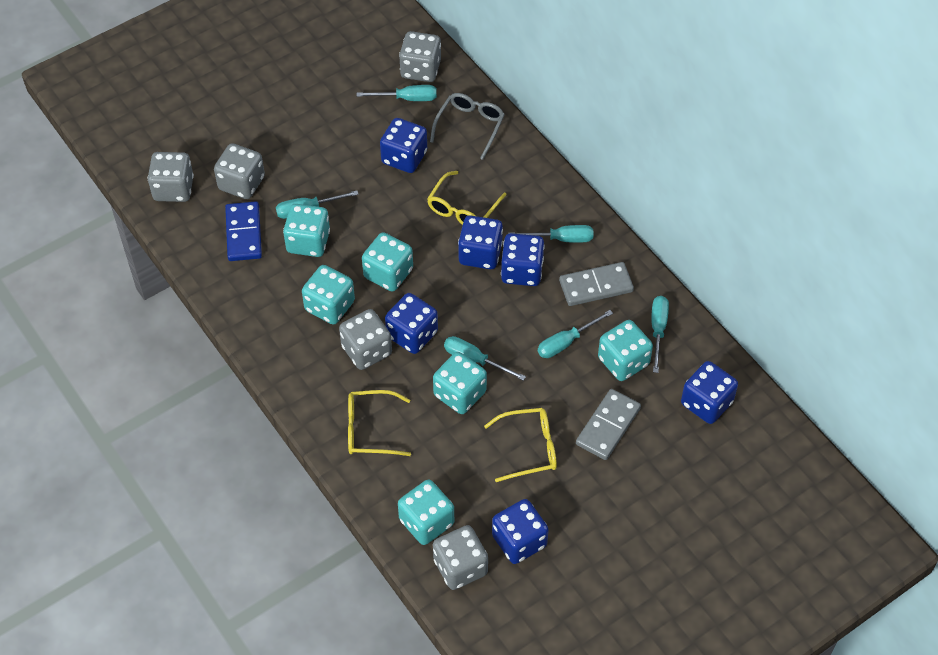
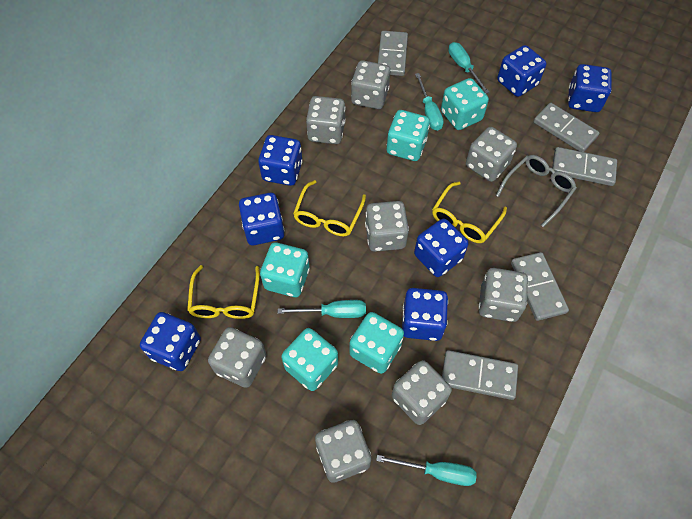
blue dice: 6 -> 7
blue domino: 1 -> 0
grey dice: 5 -> 8
grey domino: 2 -> 5
turquoise dice: 6 -> 5
turquoise screwdriver: 6 -> 4

